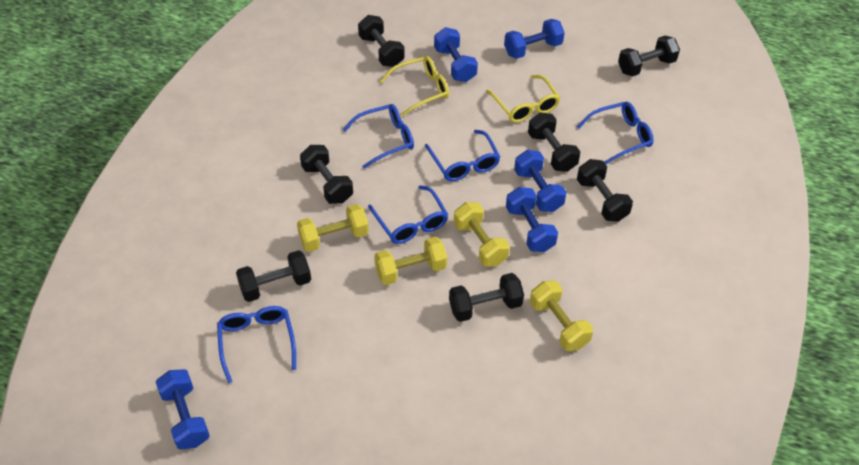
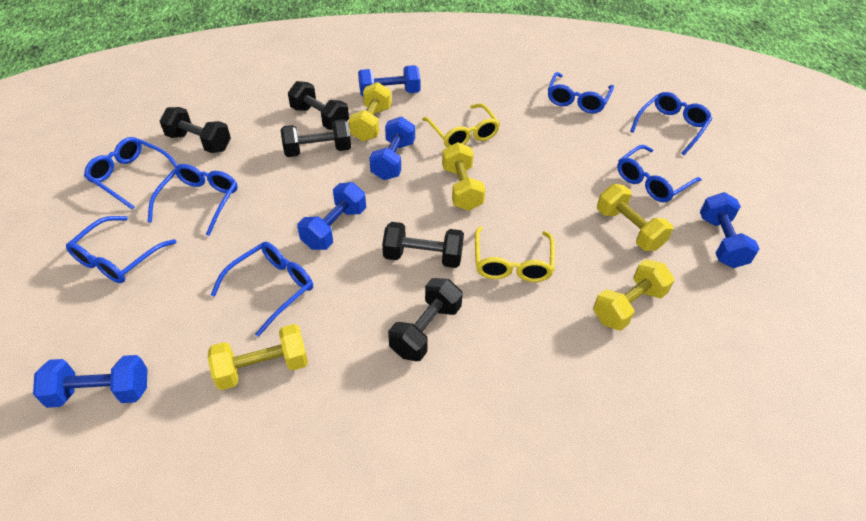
black dumbbell: 7 -> 5
blue glasses: 5 -> 7
yellow dumbbell: 4 -> 5

